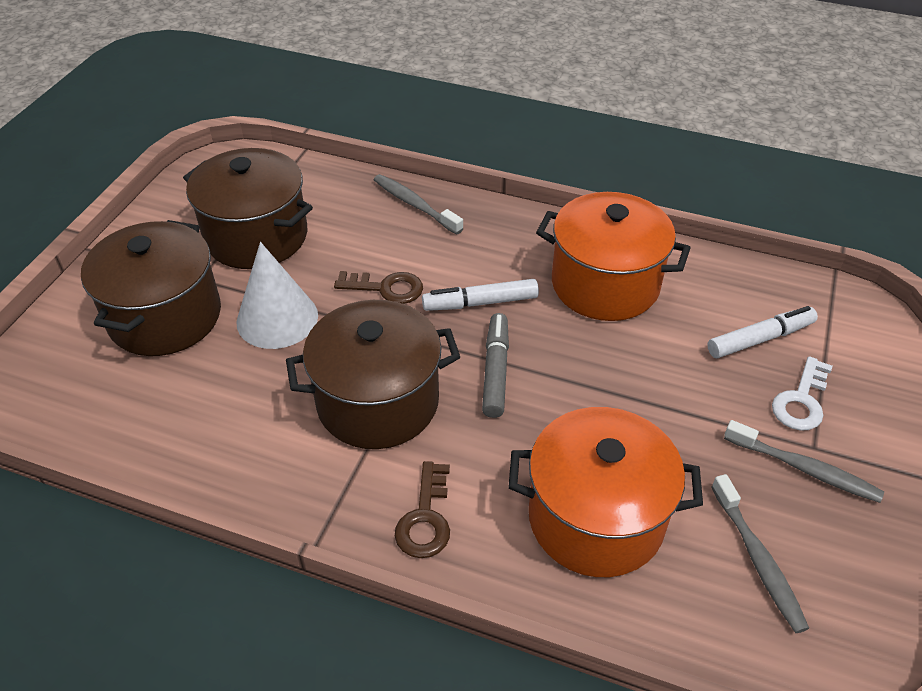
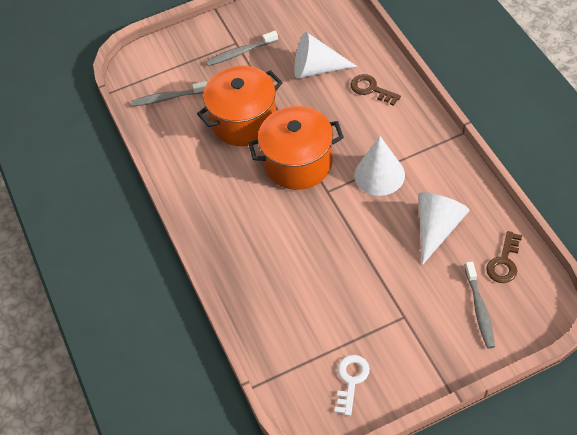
brown pot: 3 -> 0
grey marker: 1 -> 0
white cone: 1 -> 3
white marker: 2 -> 0

